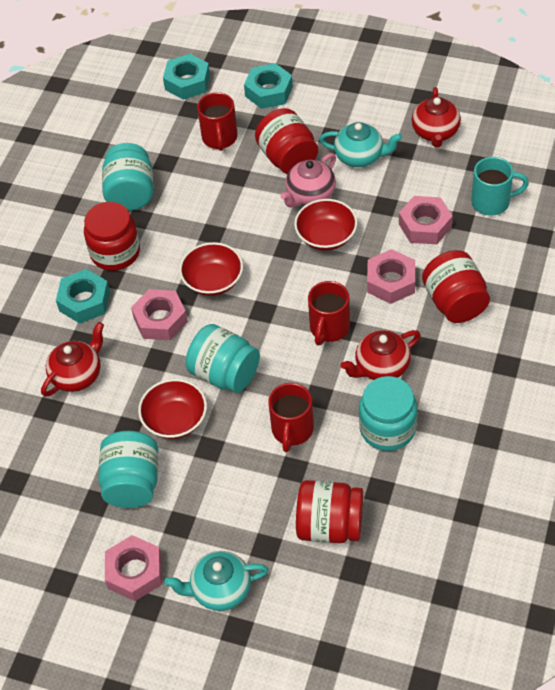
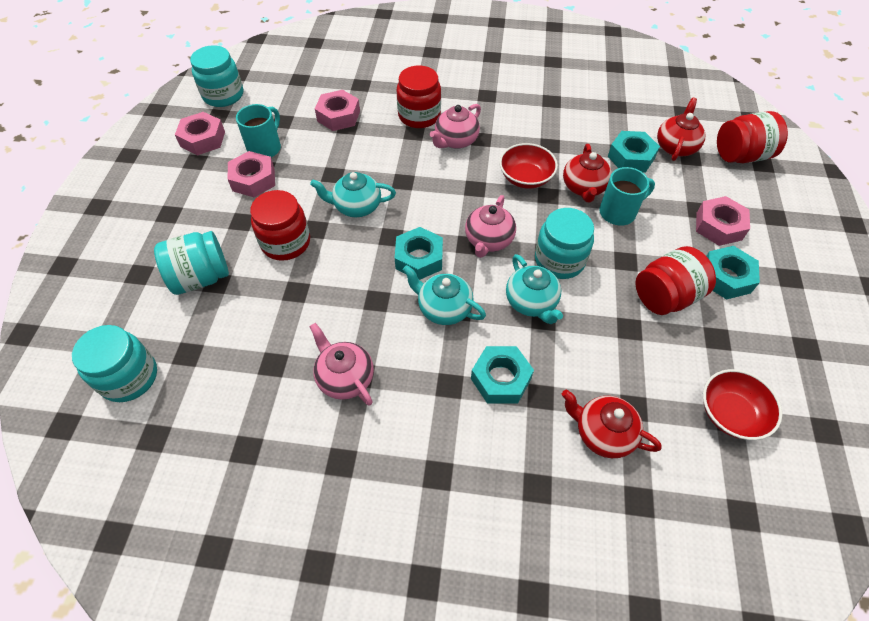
pink teapot: 1 -> 3
red bowl: 3 -> 2
red mug: 3 -> 0
turquoise mug: 1 -> 2
turquoise nut: 3 -> 4
turquoise teapot: 2 -> 3

